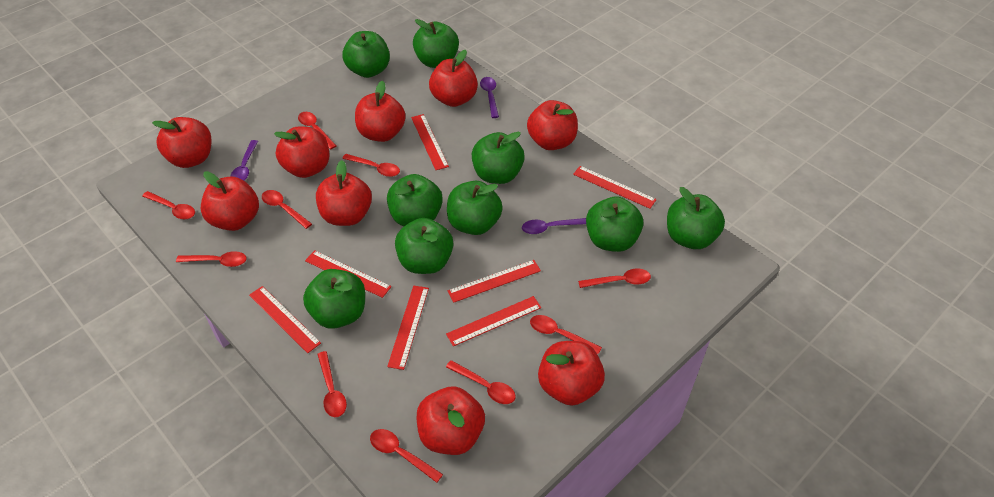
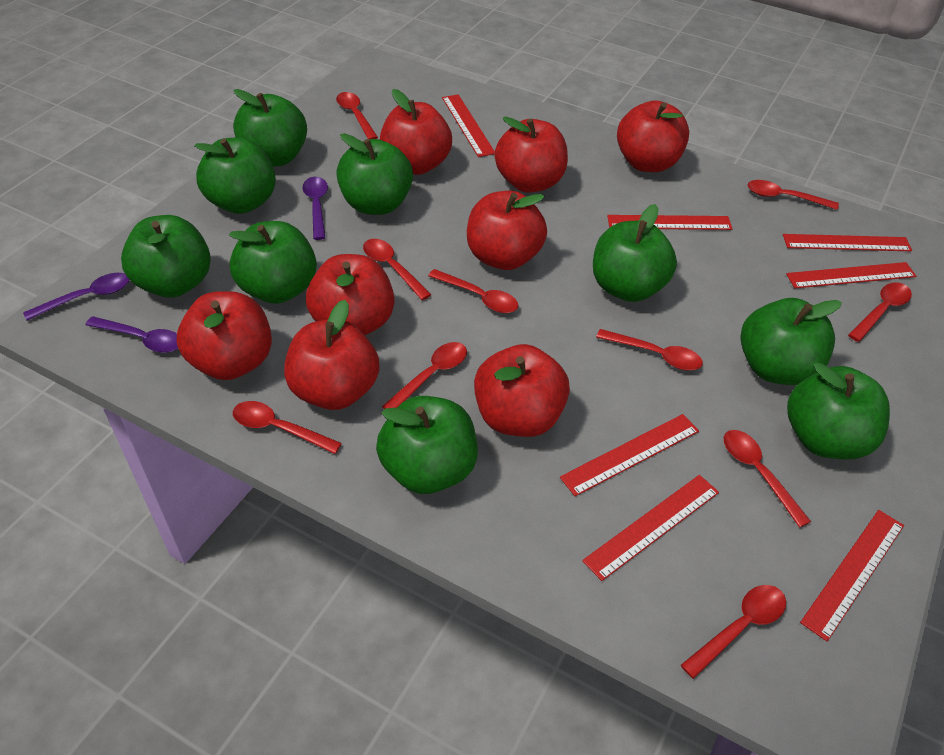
red apple: 9 -> 8

